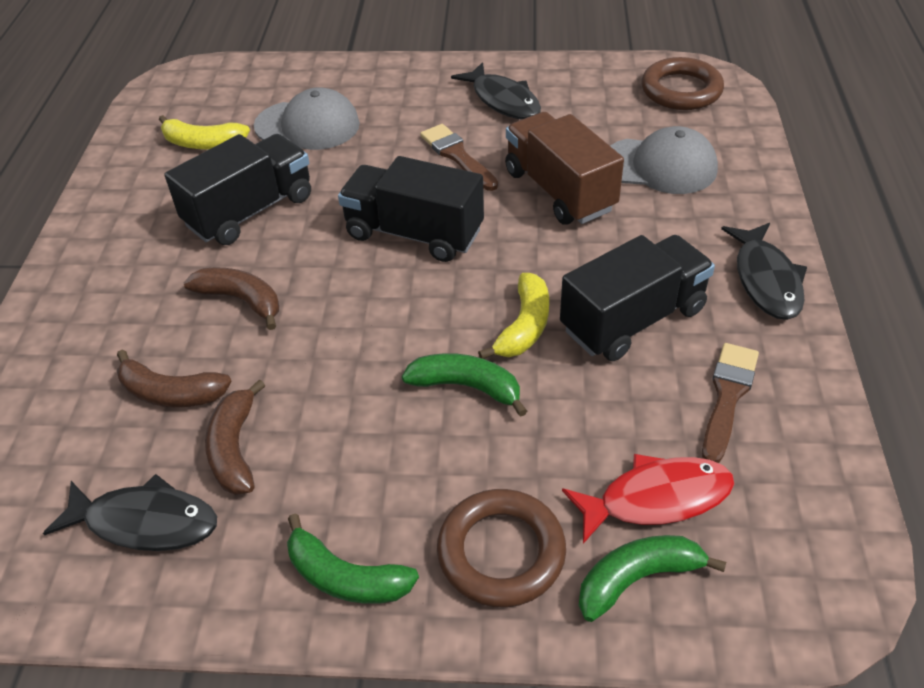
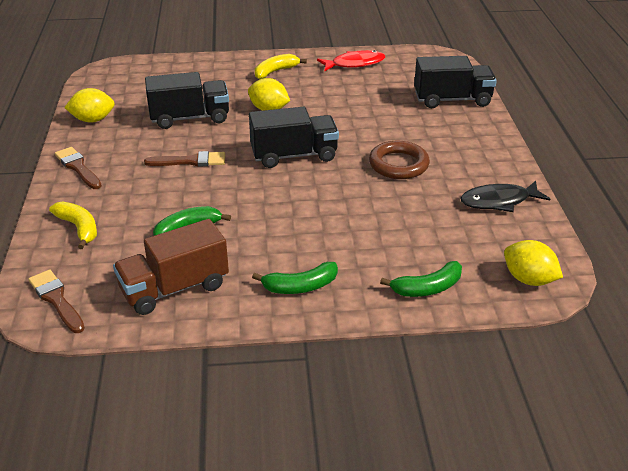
black fish: 3 -> 1
brown banana: 3 -> 0
brown brush: 2 -> 3
brown ring: 2 -> 1
grey cap: 2 -> 0
yellow lemon: 0 -> 3

